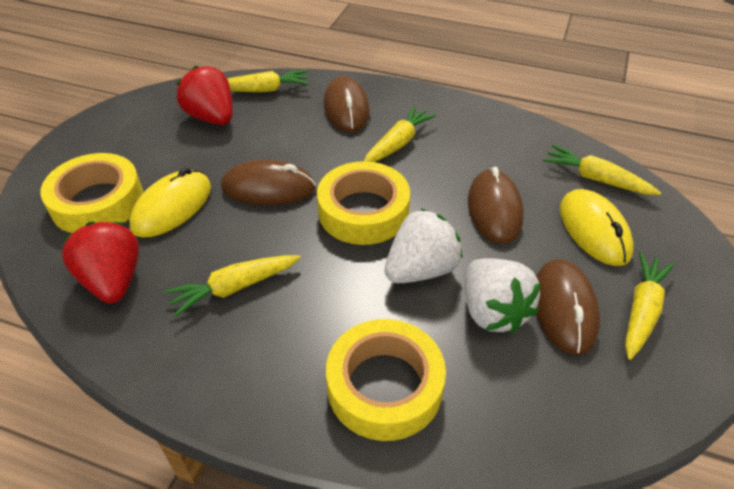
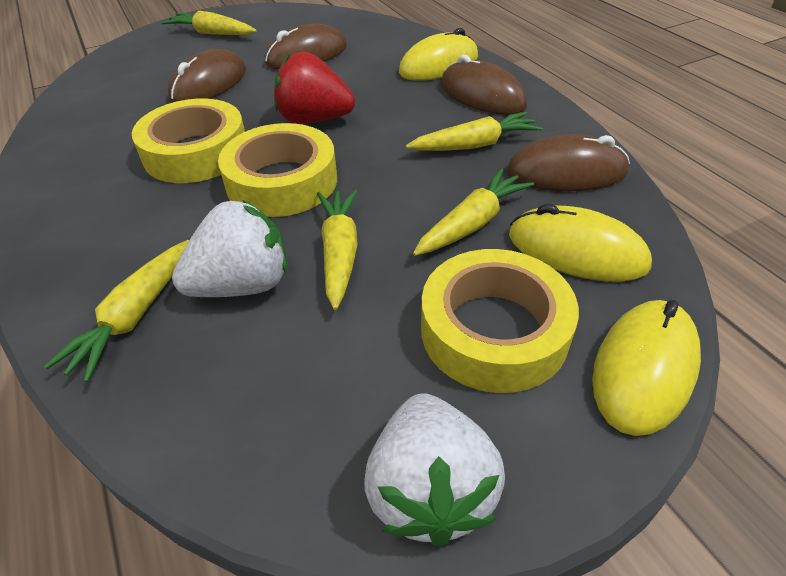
red strawberry: 2 -> 1
yellow mouse: 2 -> 3

